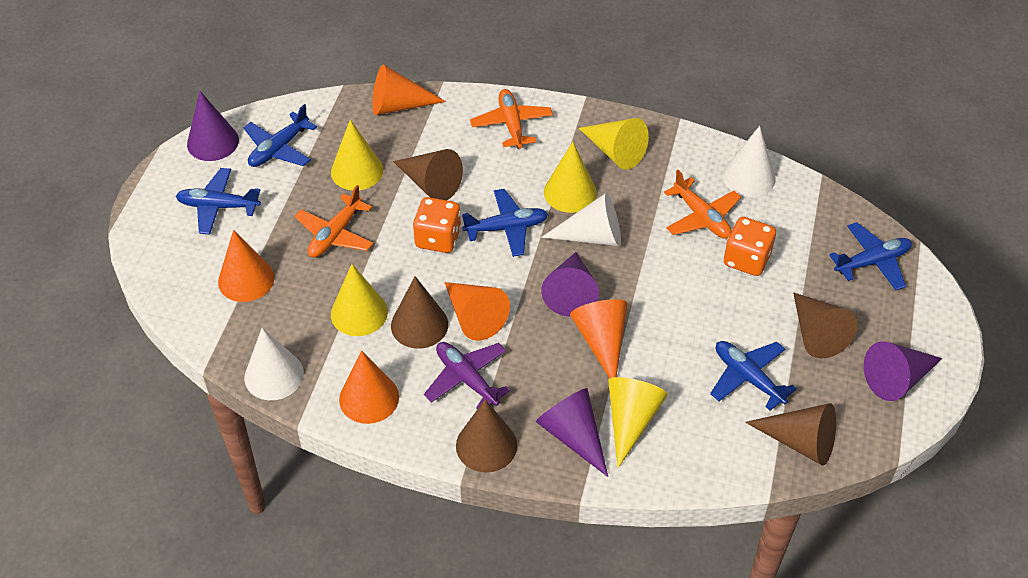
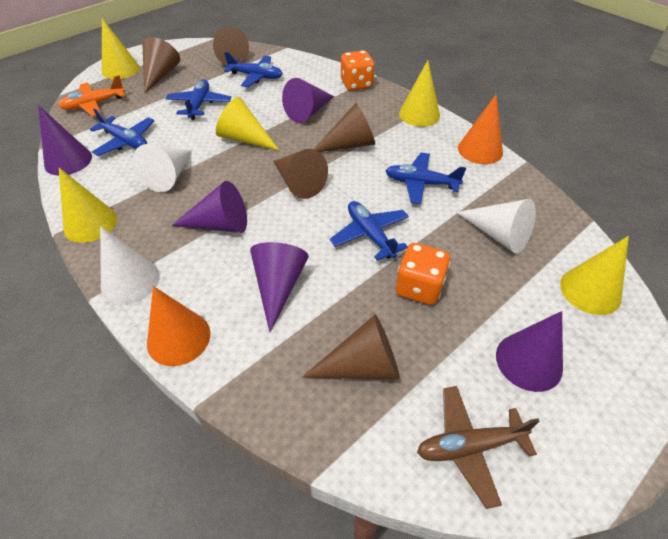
brown plane: 0 -> 1
orange cone: 5 -> 2
orange plane: 3 -> 1
purple cone: 4 -> 5
purple plane: 1 -> 0

